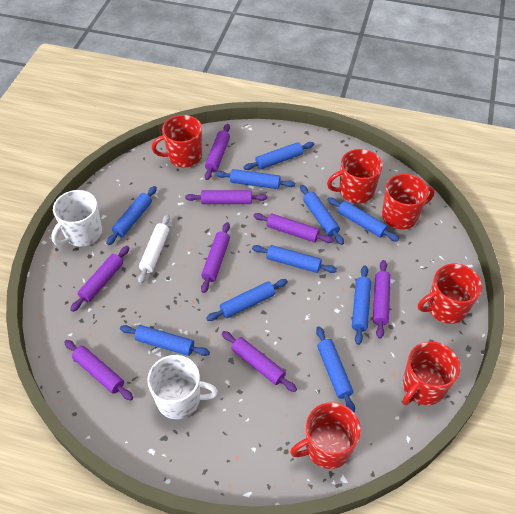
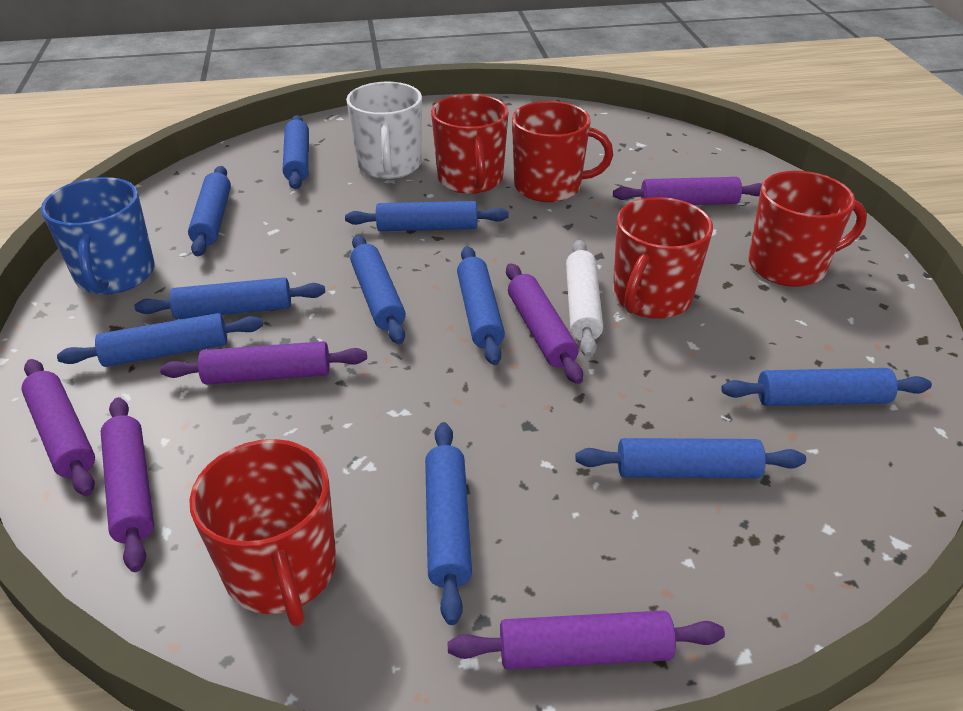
blue mug: 0 -> 1
purple rolling pin: 8 -> 6
red mug: 6 -> 5
white mug: 2 -> 1

